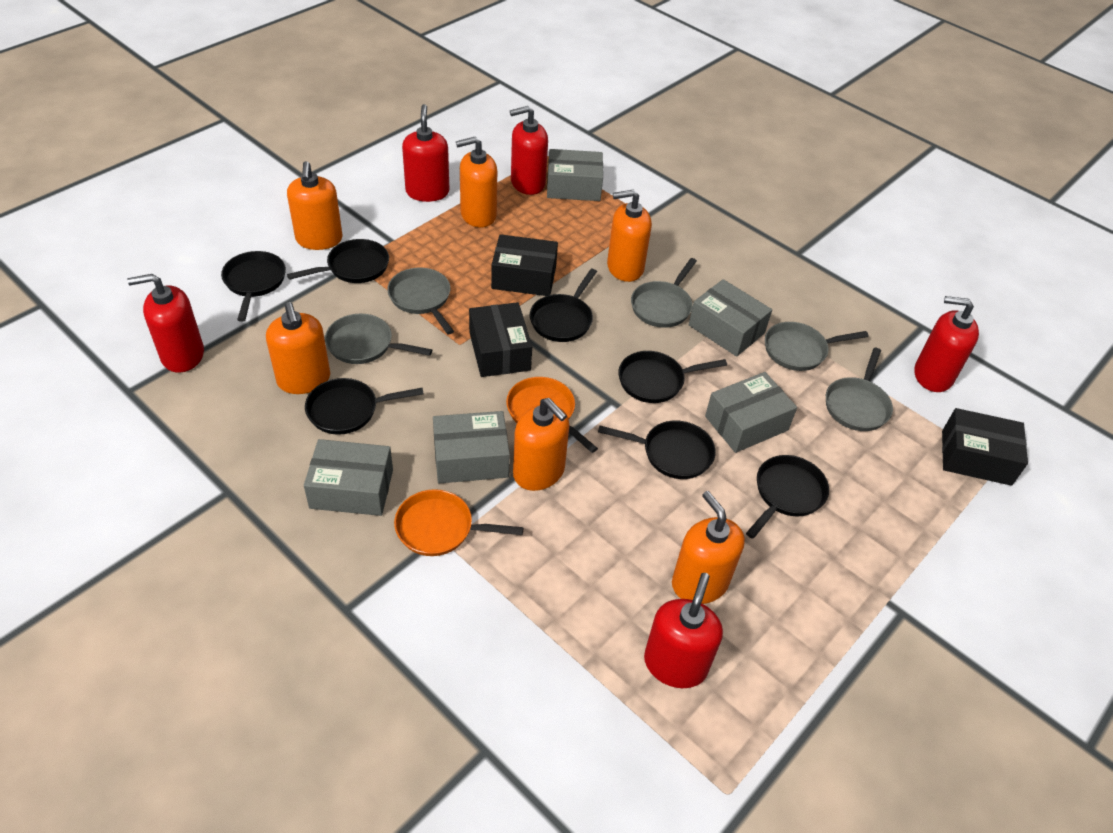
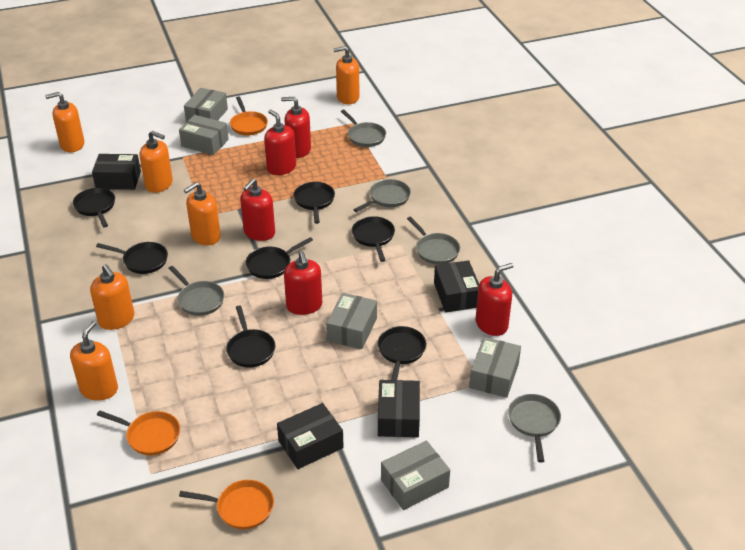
black box: 3 -> 4
orange pan: 2 -> 3

